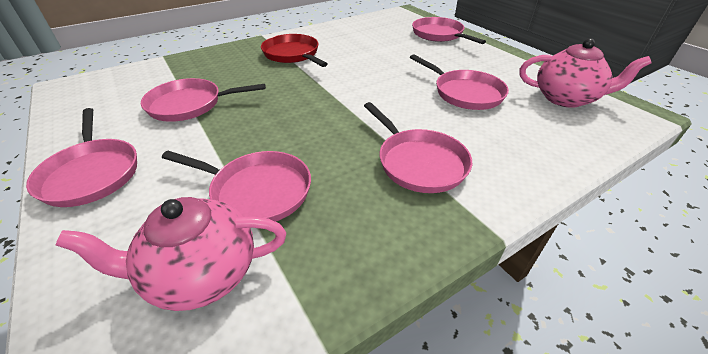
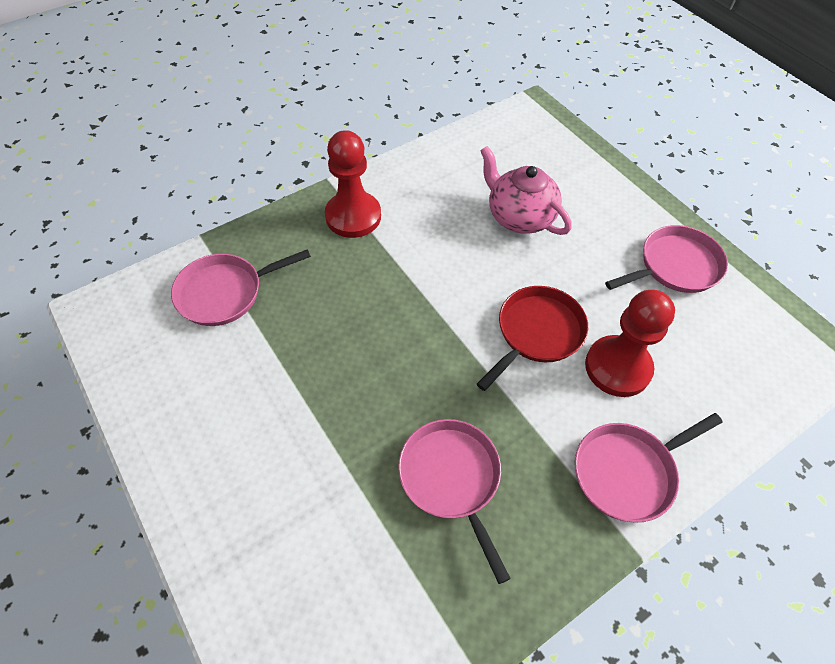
pink pan: 6 -> 4
pink teapot: 2 -> 1
red pawn: 0 -> 2

